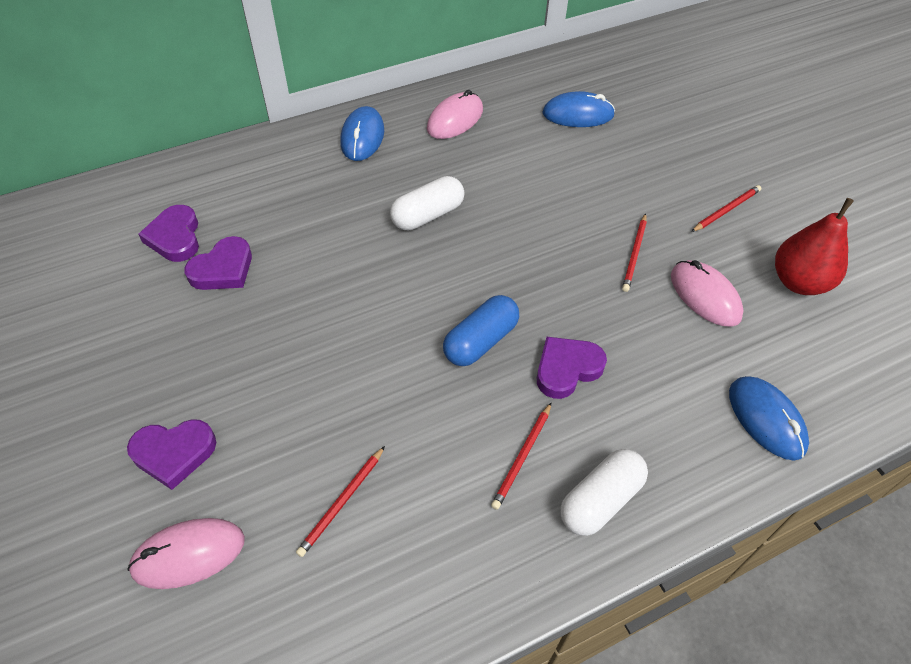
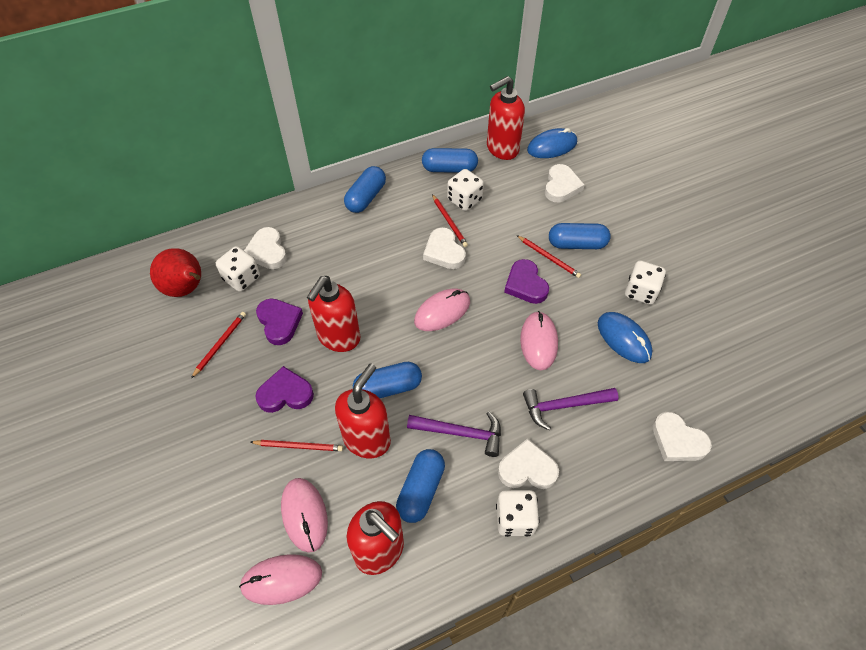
blue capsule: 1 -> 5
blue mouse: 3 -> 2
pink mouse: 3 -> 4
purple hammer: 0 -> 2
purple heart: 4 -> 3
red soap dispenser: 0 -> 4
white capsule: 2 -> 0
white dice: 0 -> 4
white heart: 0 -> 5

